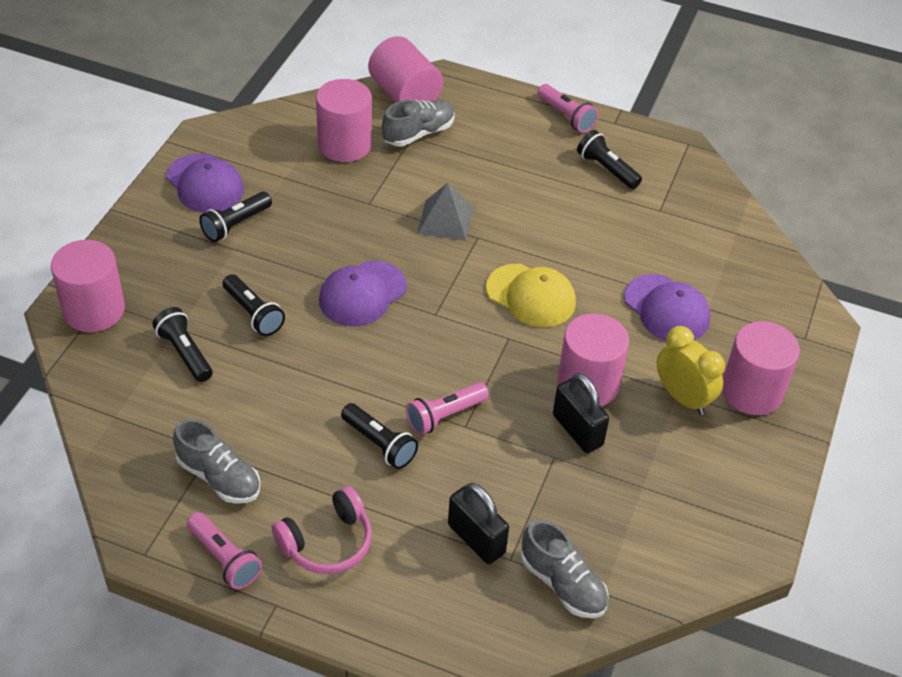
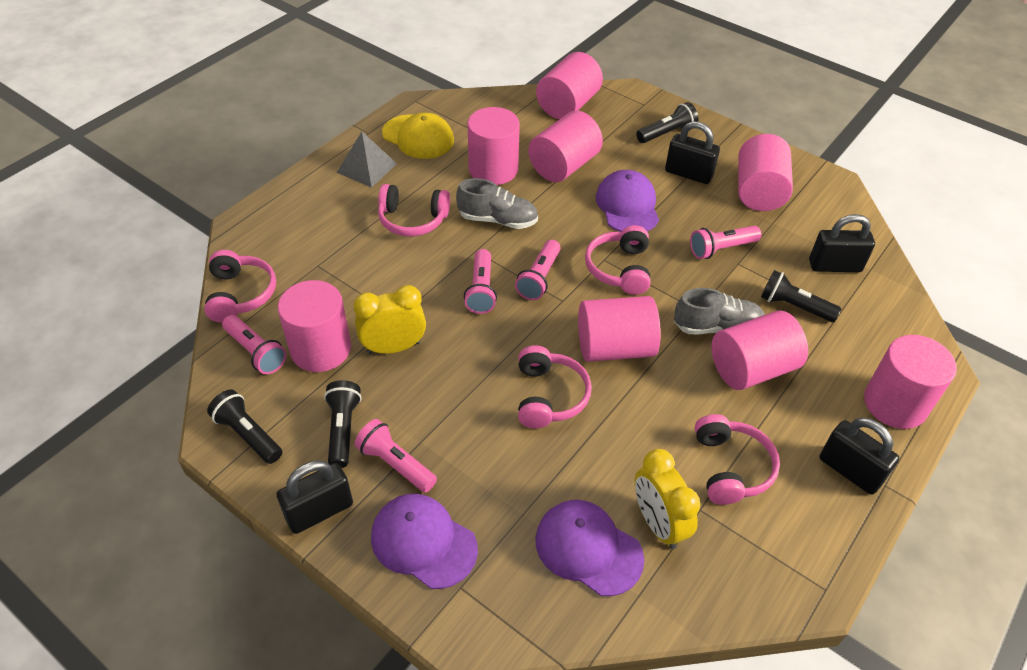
black flashlight: 5 -> 4
black padlock: 2 -> 4
grey shoe: 3 -> 2
pink cylinder: 5 -> 8
pink flashlight: 3 -> 5
pink headphones: 1 -> 5
yellow clock: 1 -> 2

